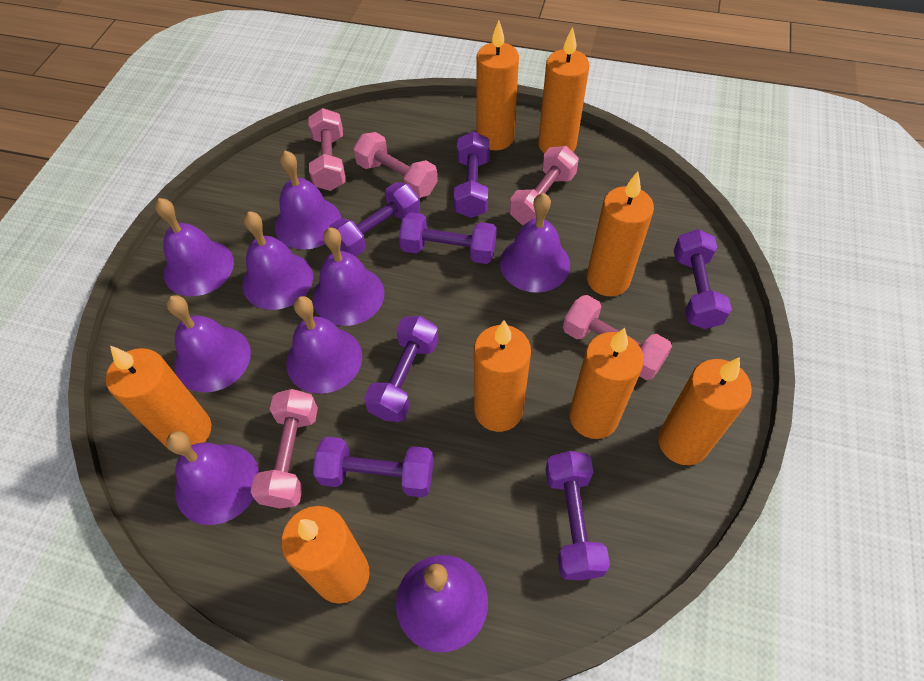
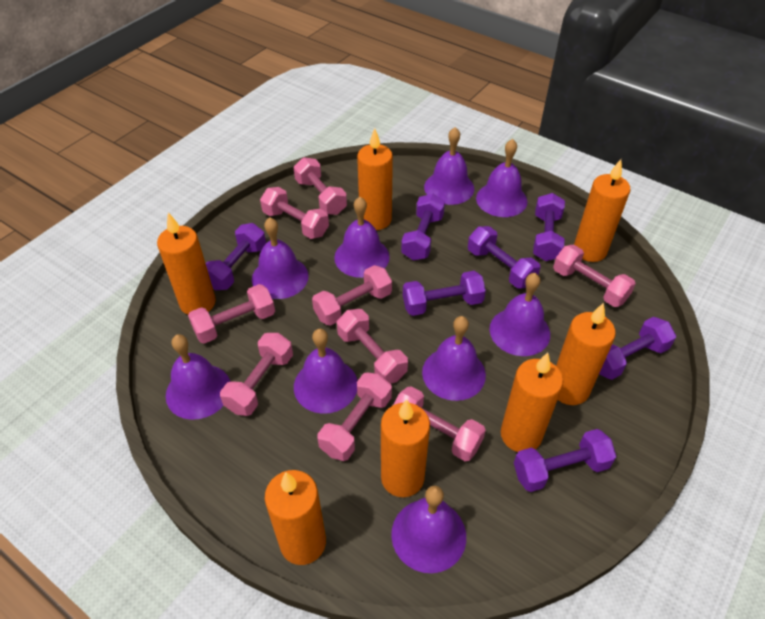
orange candle: 8 -> 7
pink dumbbell: 5 -> 9

